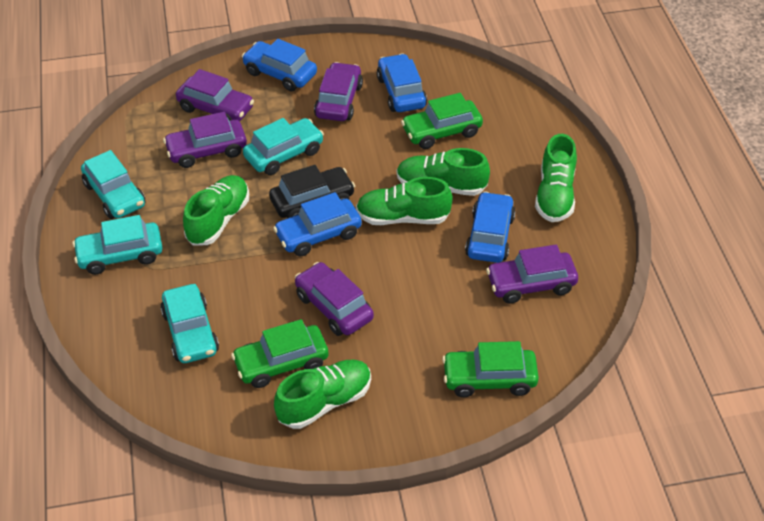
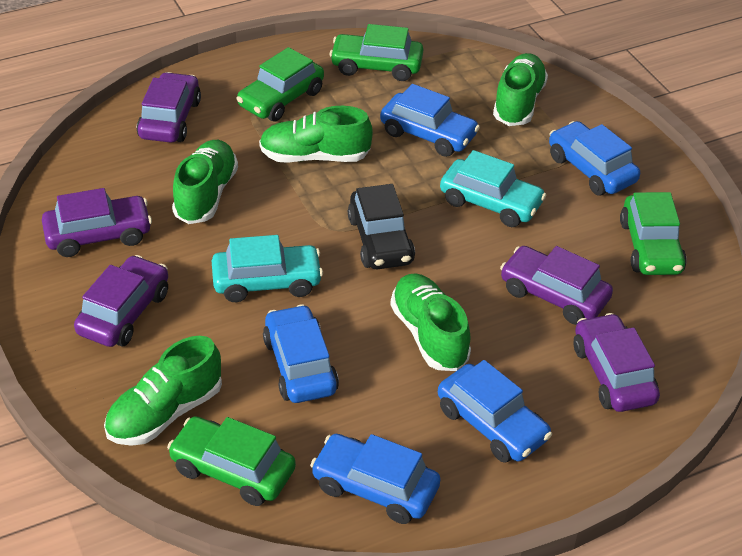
blue car: 4 -> 5
green car: 3 -> 4
turquoise car: 4 -> 2

